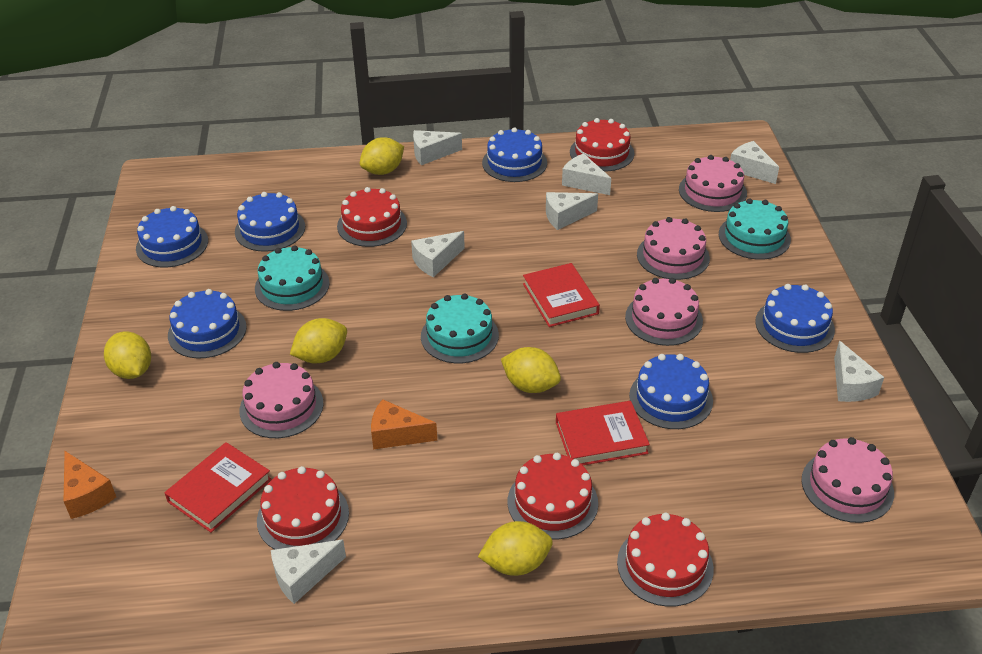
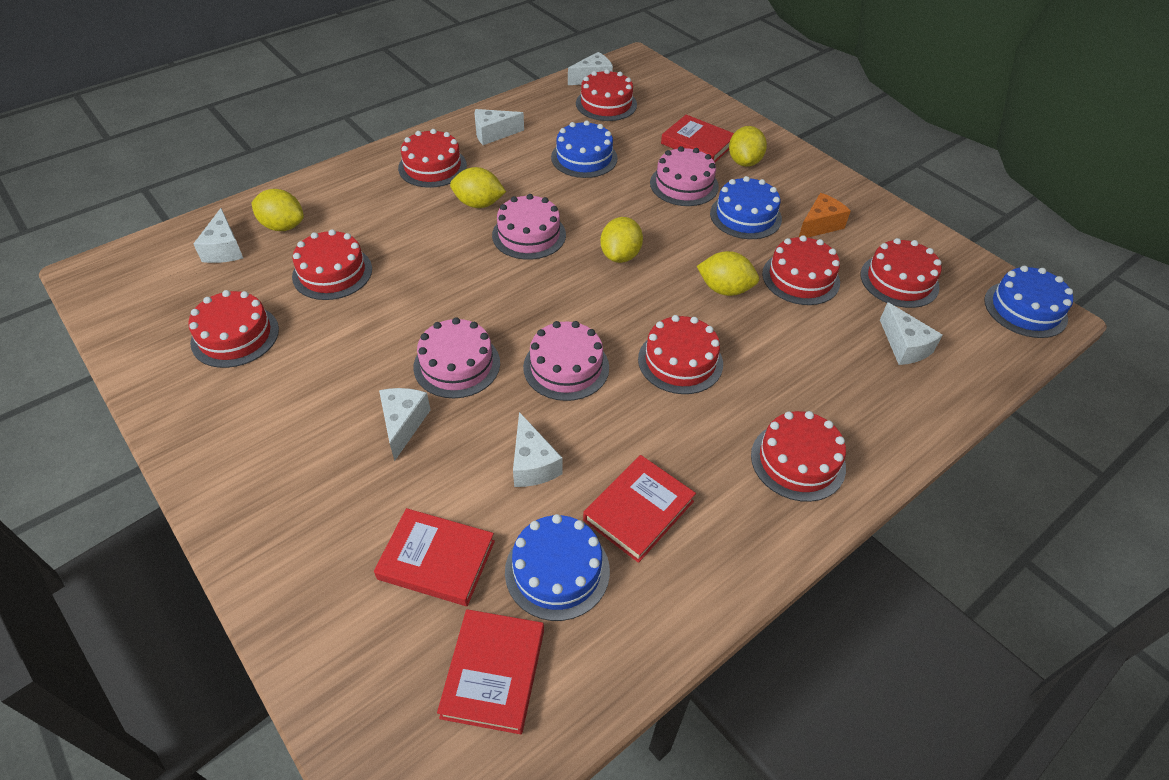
blue cake: 6 -> 4
orange cheese: 2 -> 1
pink cake: 5 -> 4
red book: 3 -> 4
red cake: 5 -> 8
turquoise cake: 3 -> 0
white cheese: 7 -> 6

